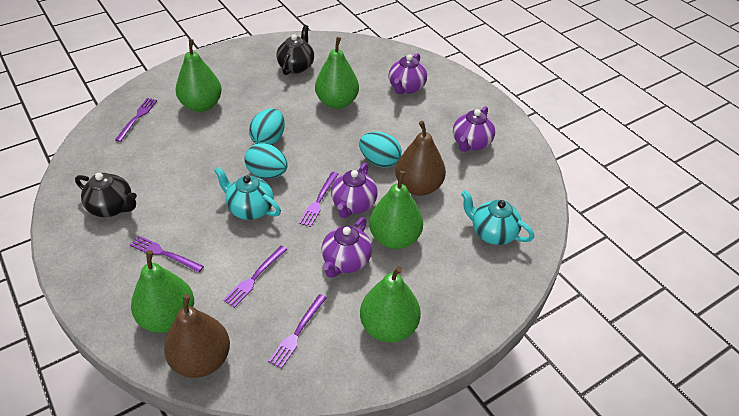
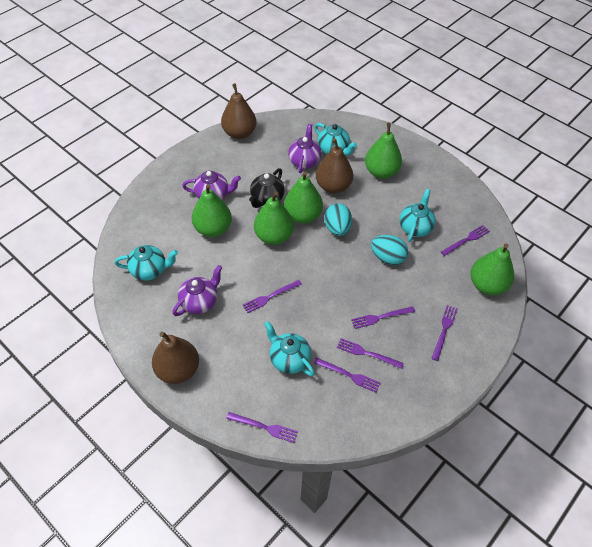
black teapot: 2 -> 1
brown pear: 2 -> 3
purple fork: 5 -> 7
purple teapot: 4 -> 3
turquoise egg: 3 -> 2
turquoise teapot: 2 -> 4

